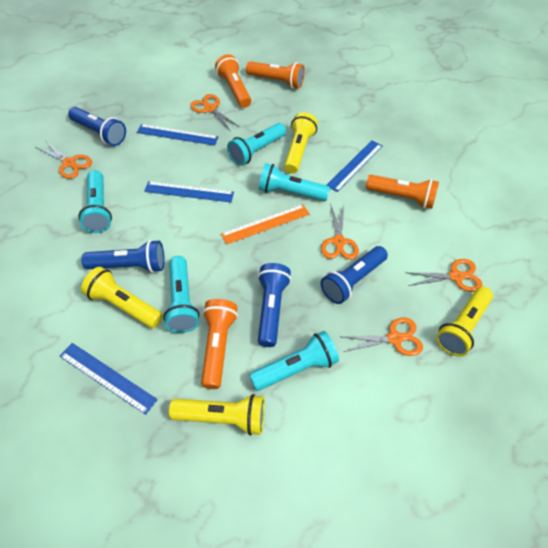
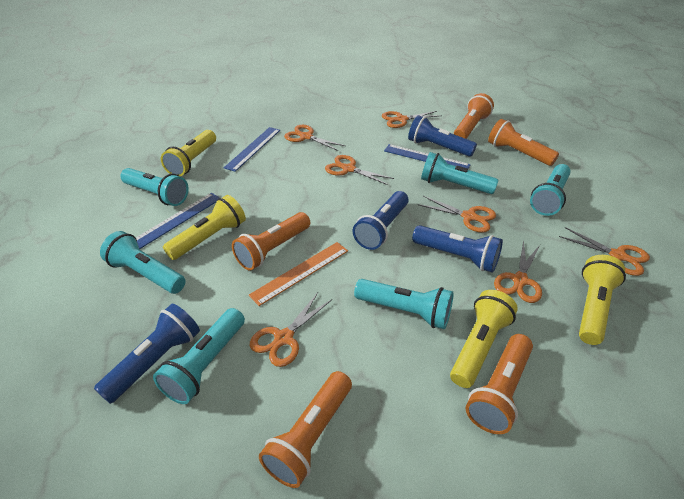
blue ruler: 4 -> 3
orange flashlight: 4 -> 5
orange scissors: 5 -> 7
turquoise flashlight: 5 -> 6

